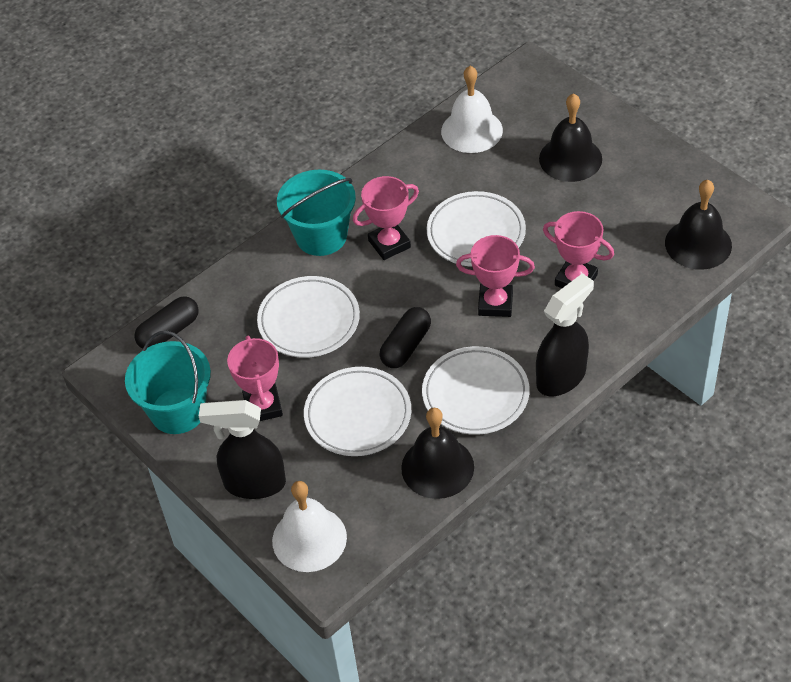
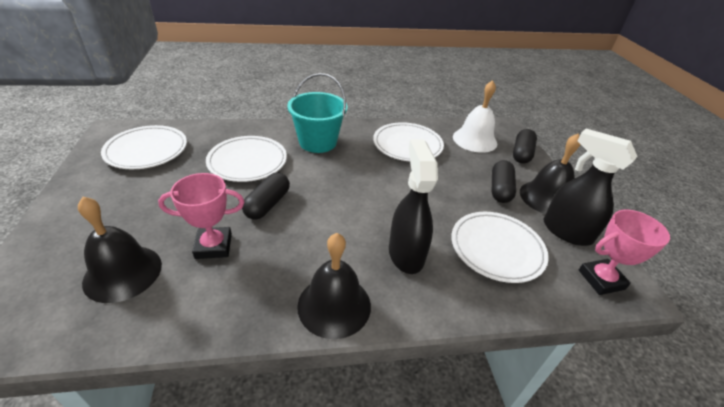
black capsule: 2 -> 3
pink trophy: 4 -> 2
turquoise bucket: 2 -> 1
white bell: 2 -> 1

